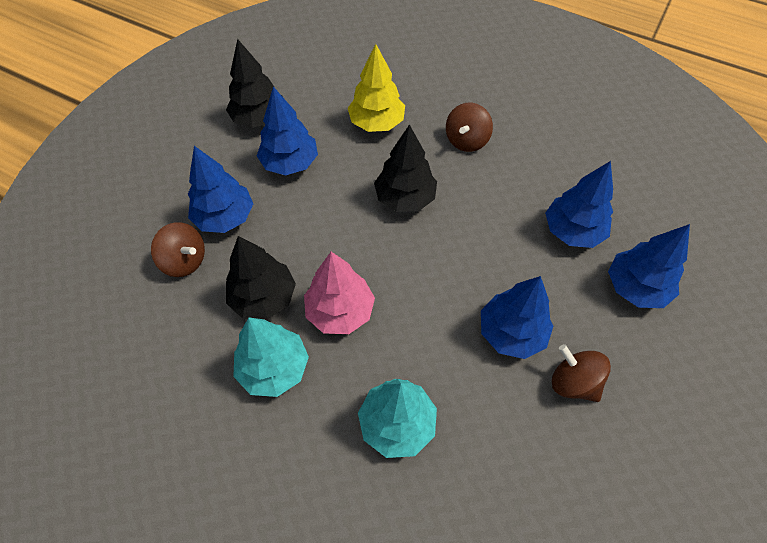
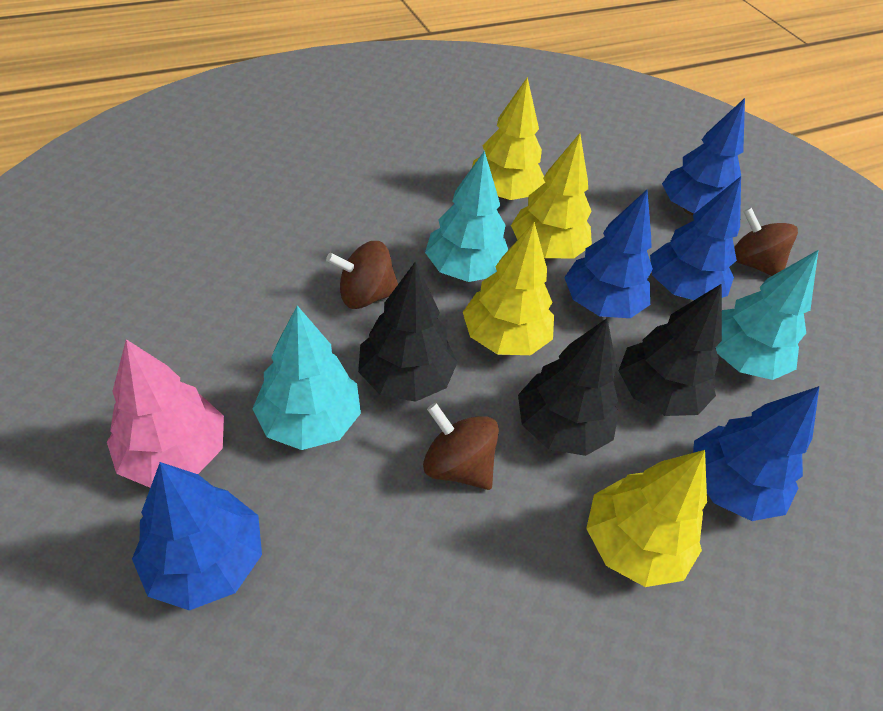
turquoise tree: 2 -> 3
yellow tree: 1 -> 4

